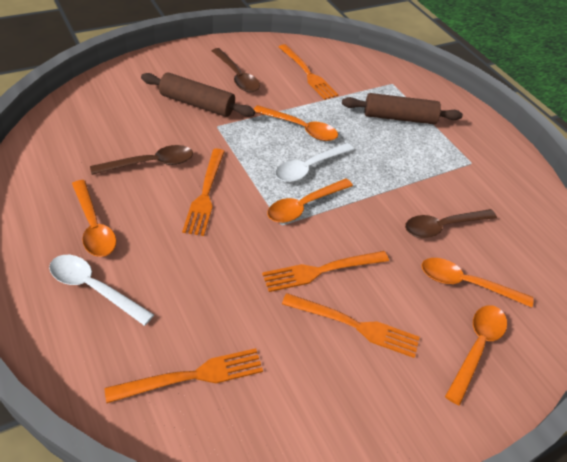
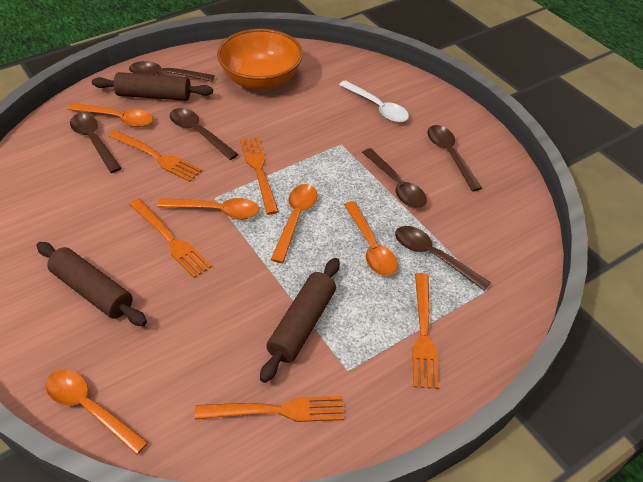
brown rolling pin: 2 -> 3
brown spoon: 3 -> 6
orange bowl: 0 -> 1
white spoon: 2 -> 1

